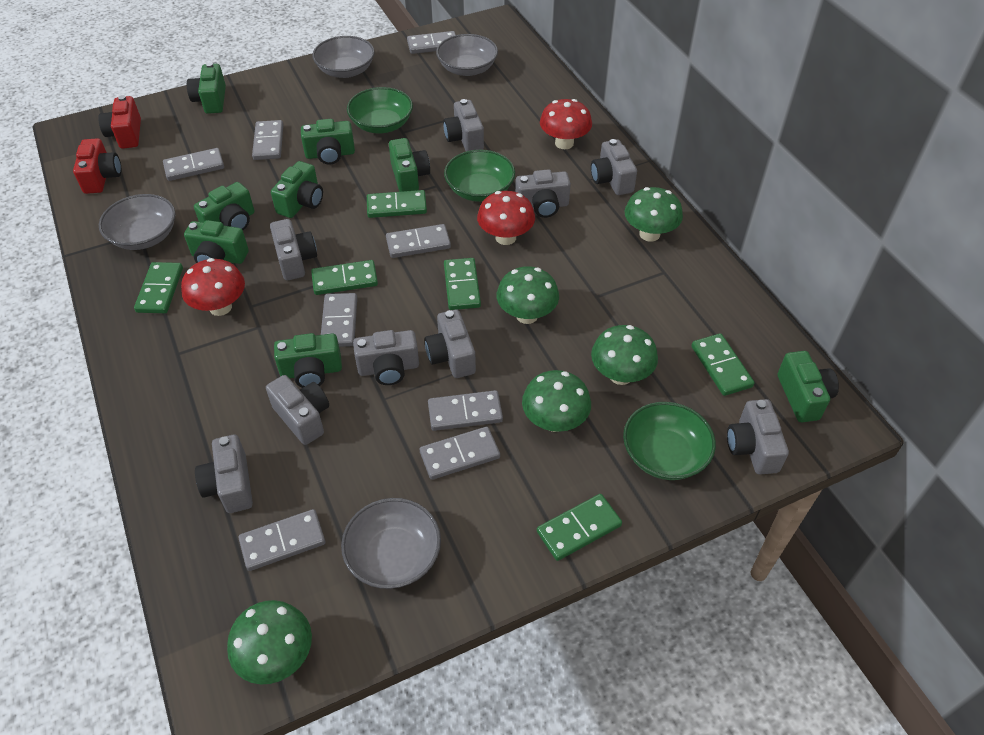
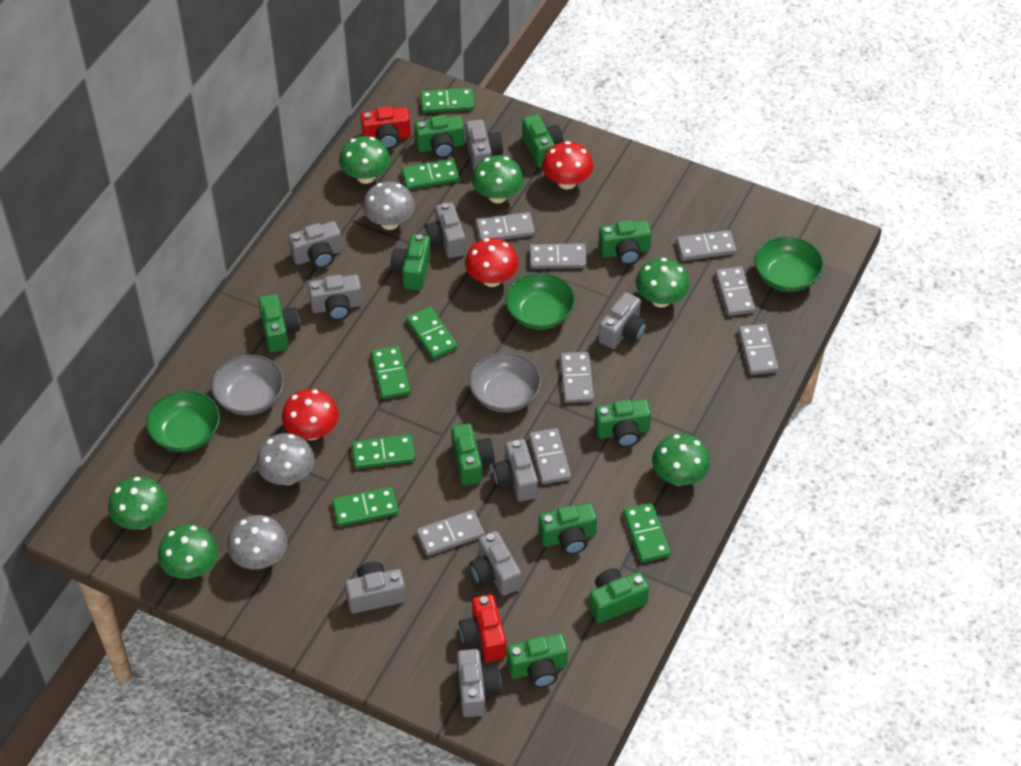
green camera: 8 -> 10
green domino: 6 -> 7
green mushroom: 5 -> 6
grey bowl: 4 -> 2
grey mushroom: 0 -> 3

